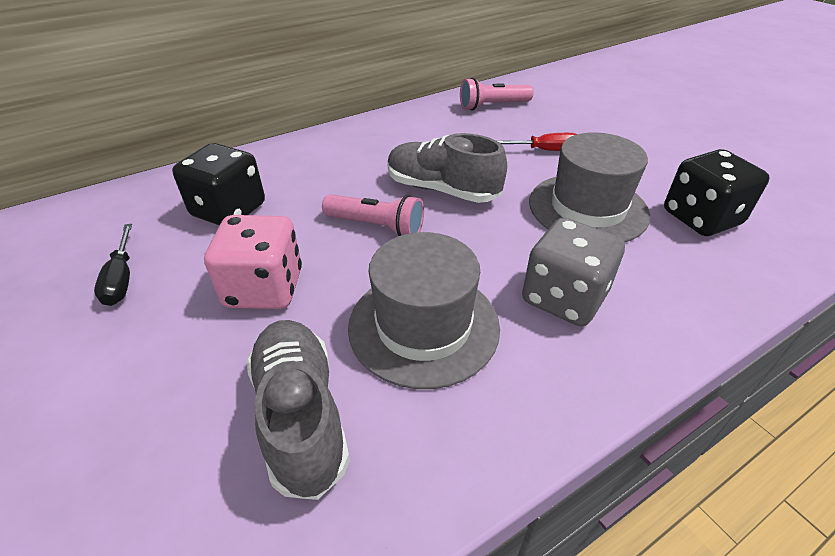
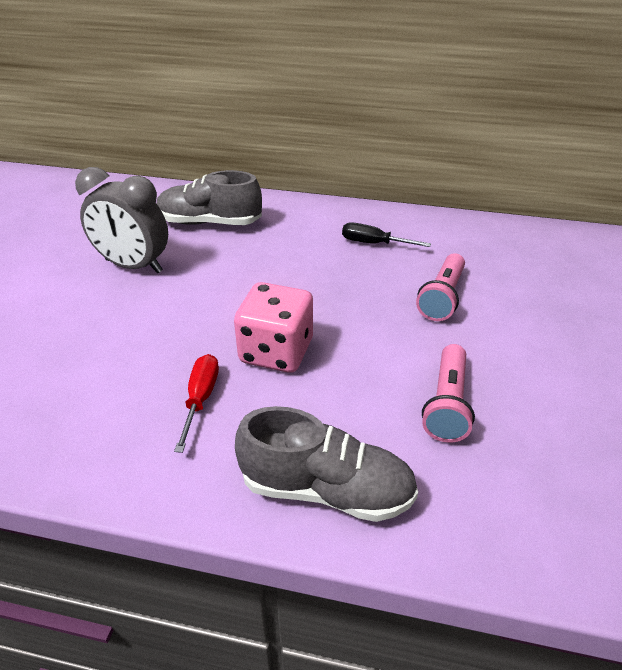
black dice: 2 -> 0
grey clock: 0 -> 1
grey dice: 1 -> 0
grey hat: 2 -> 0

